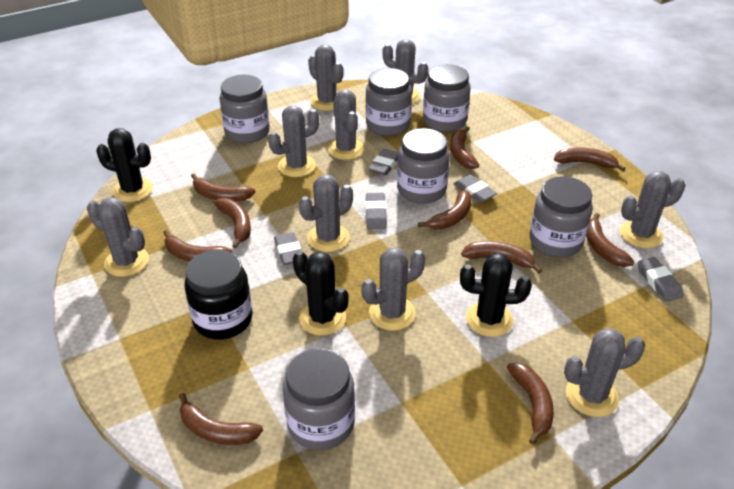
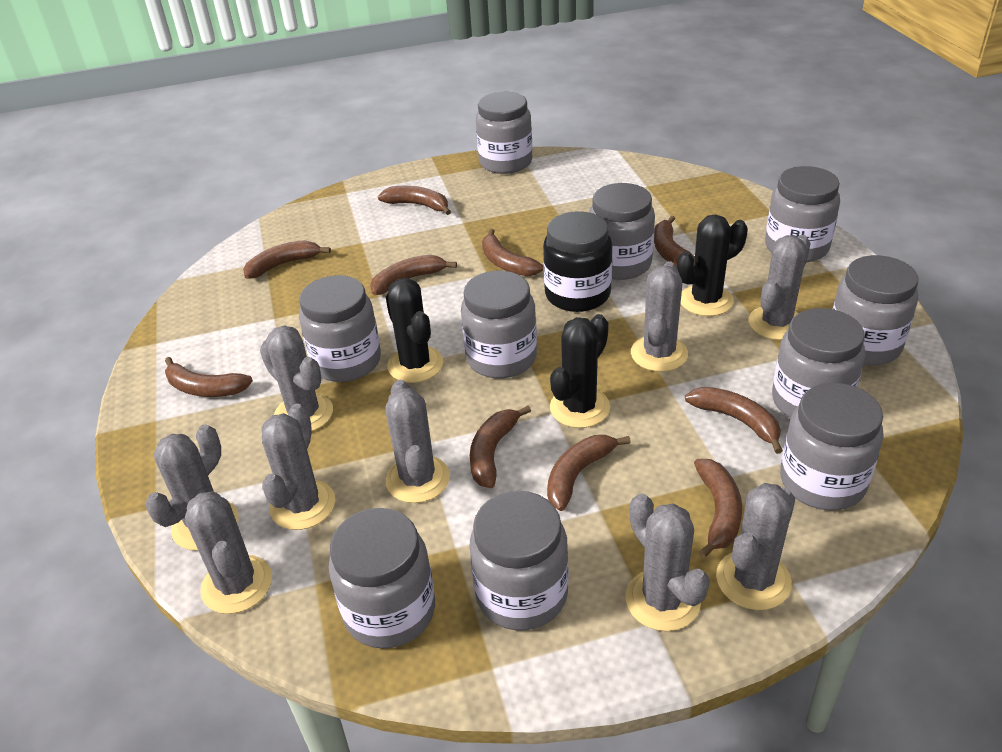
grey eraser: 5 -> 0
grey jar: 6 -> 10

